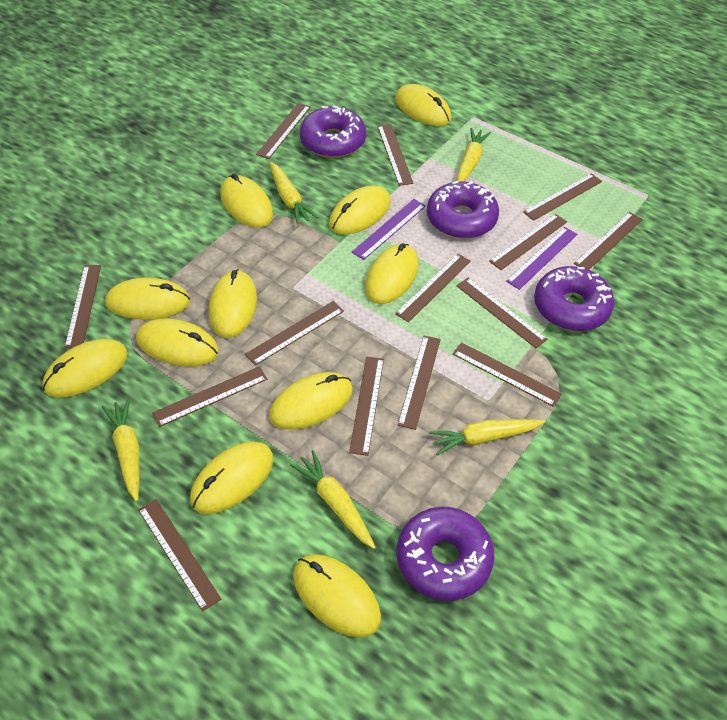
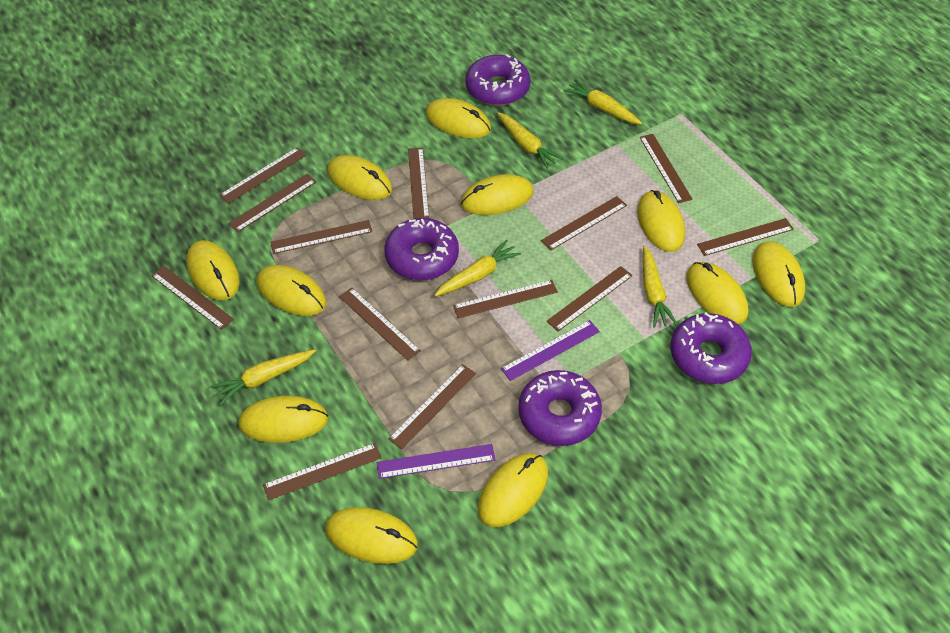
brown ruler: 14 -> 13

